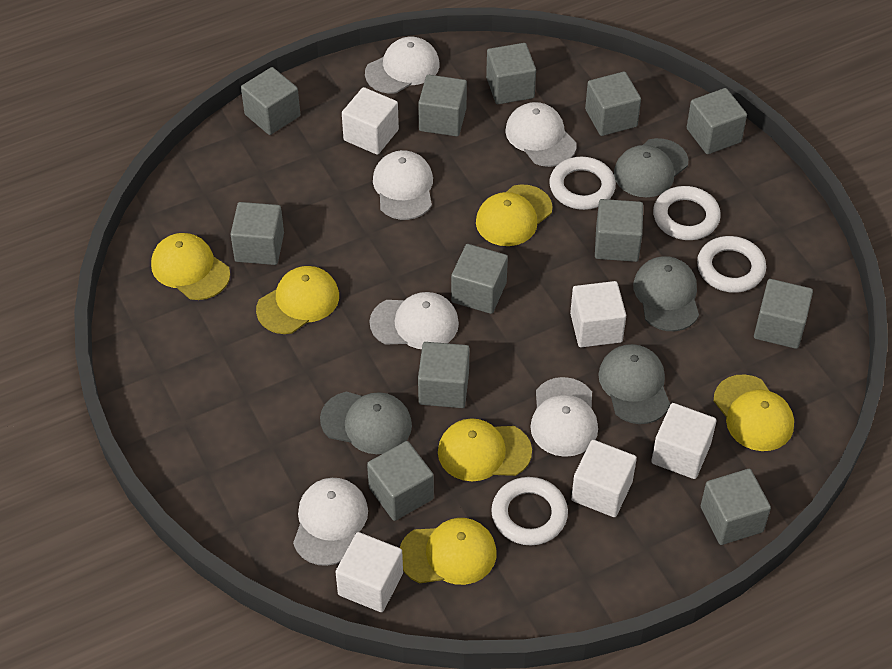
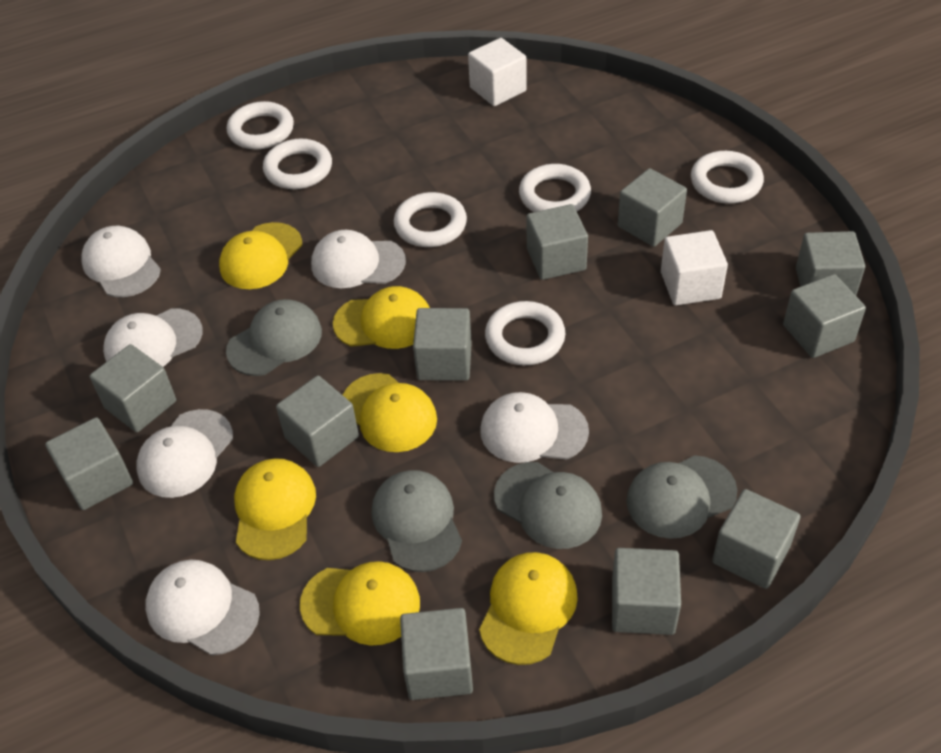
grey cube: 12 -> 11
white cube: 5 -> 2
white ring: 4 -> 6

